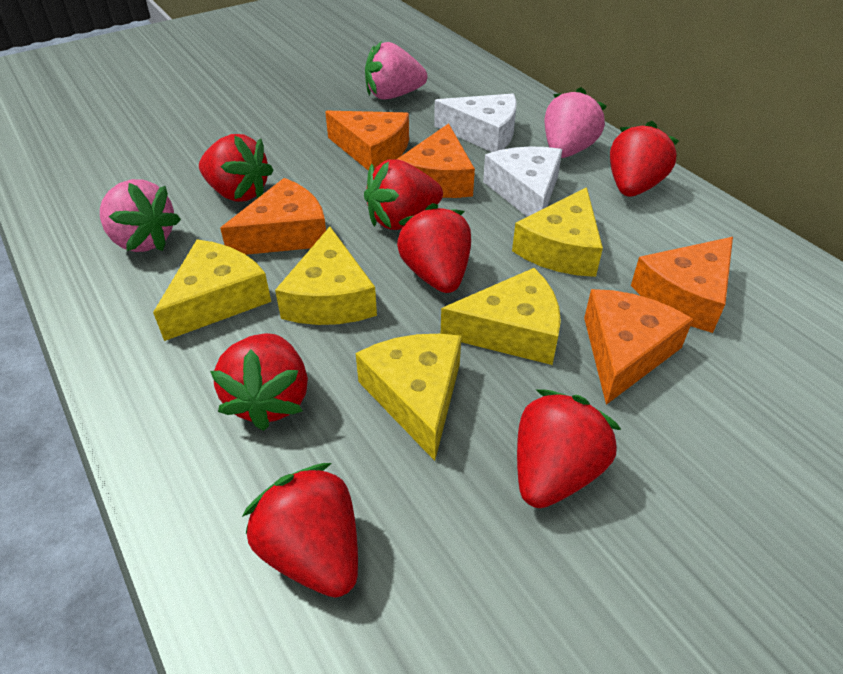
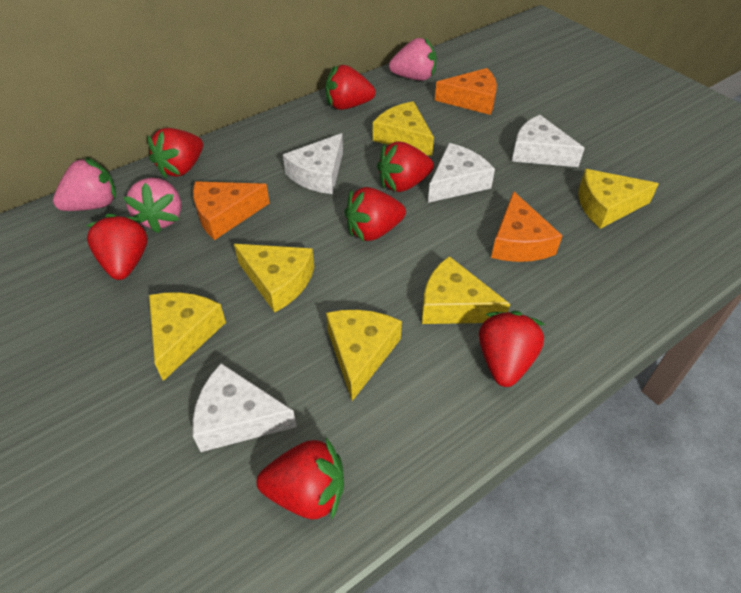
orange cheese: 5 -> 3
white cheese: 2 -> 4
yellow cheese: 5 -> 6

